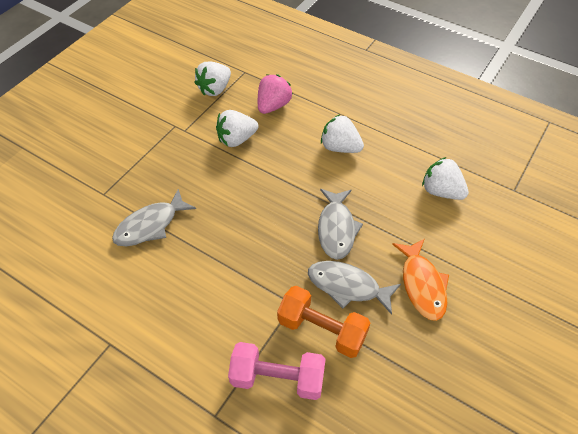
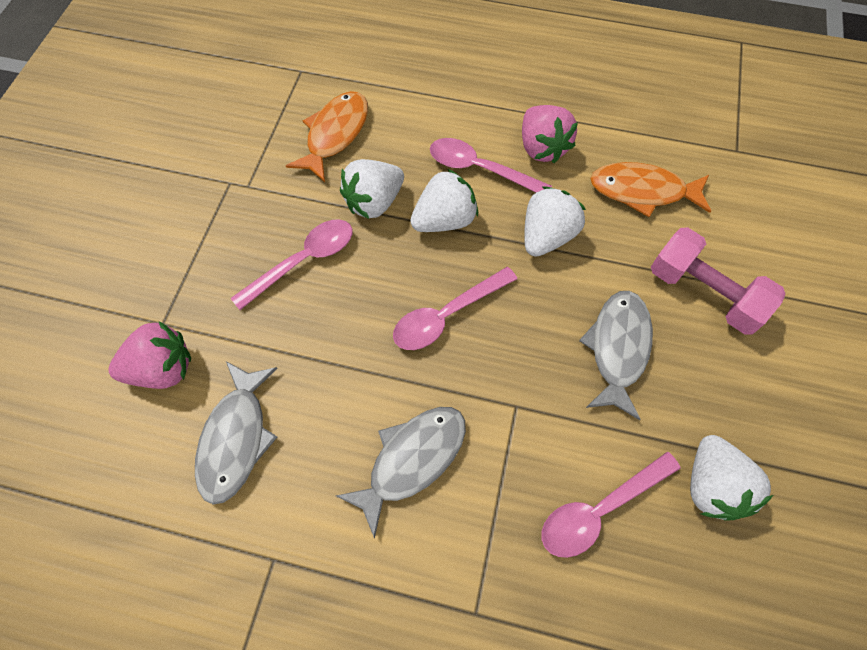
orange dumbbell: 1 -> 0
orange fish: 1 -> 2
pink spoon: 0 -> 4
pink strawberry: 1 -> 2

